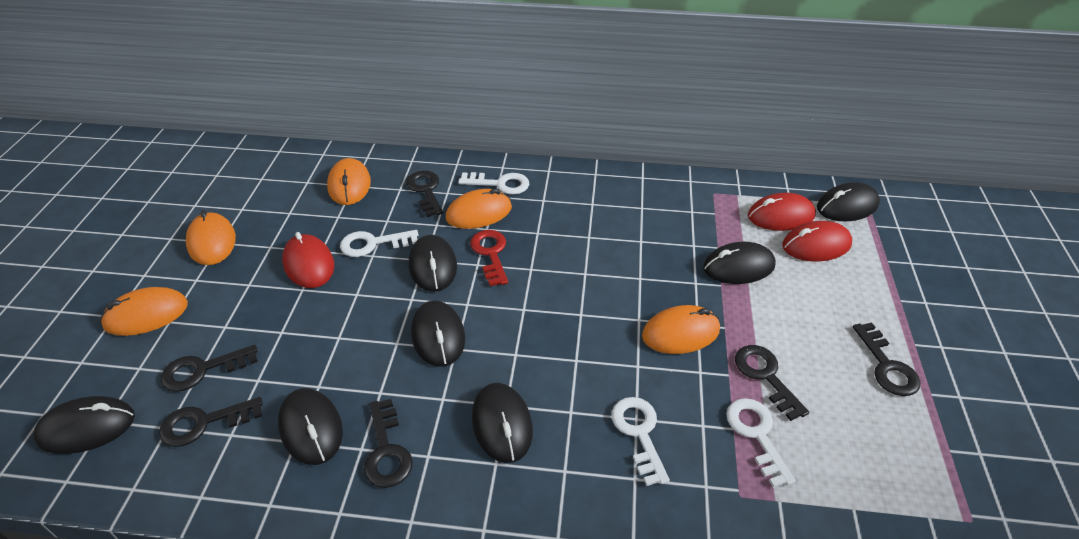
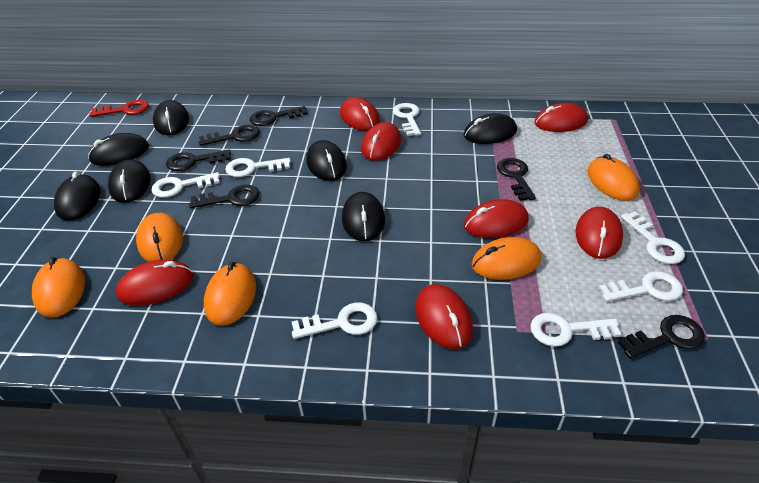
red mouse: 3 -> 7
white key: 4 -> 7

